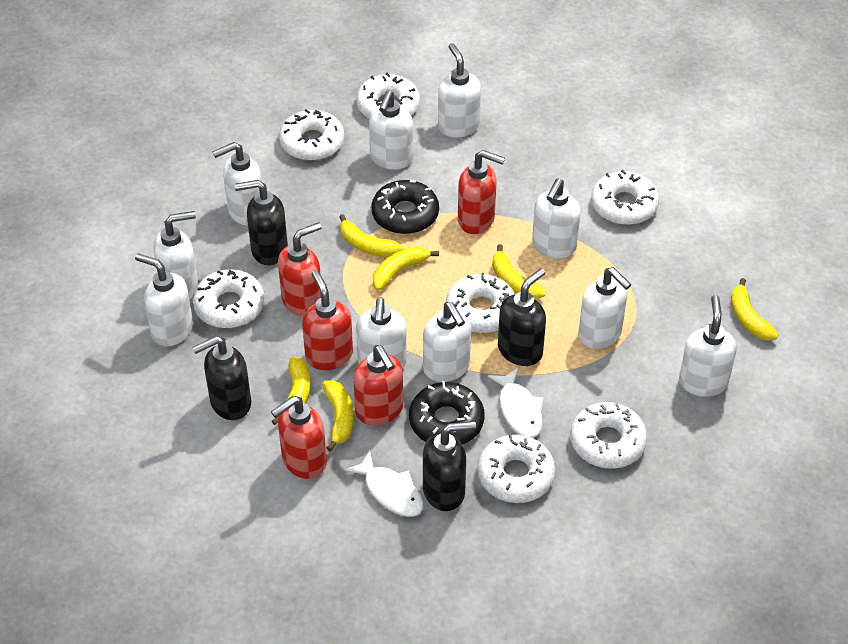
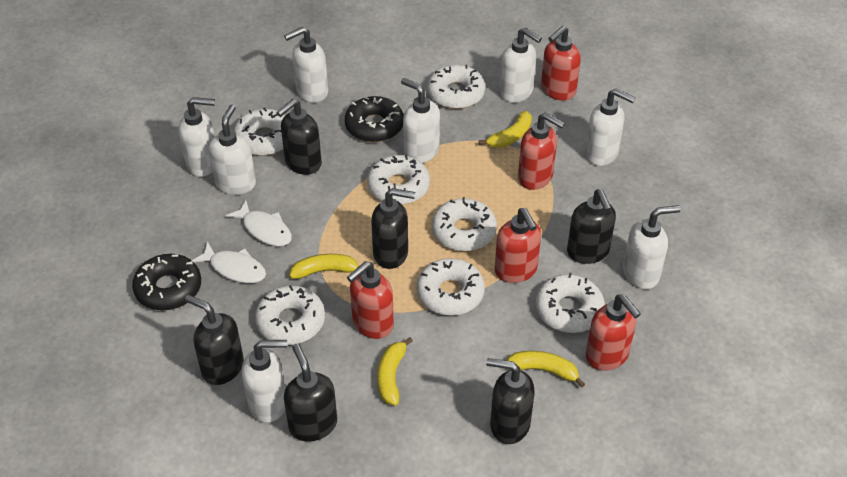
black soap dispenser: 4 -> 6
white soap dispenser: 10 -> 8
yellow banana: 6 -> 4

